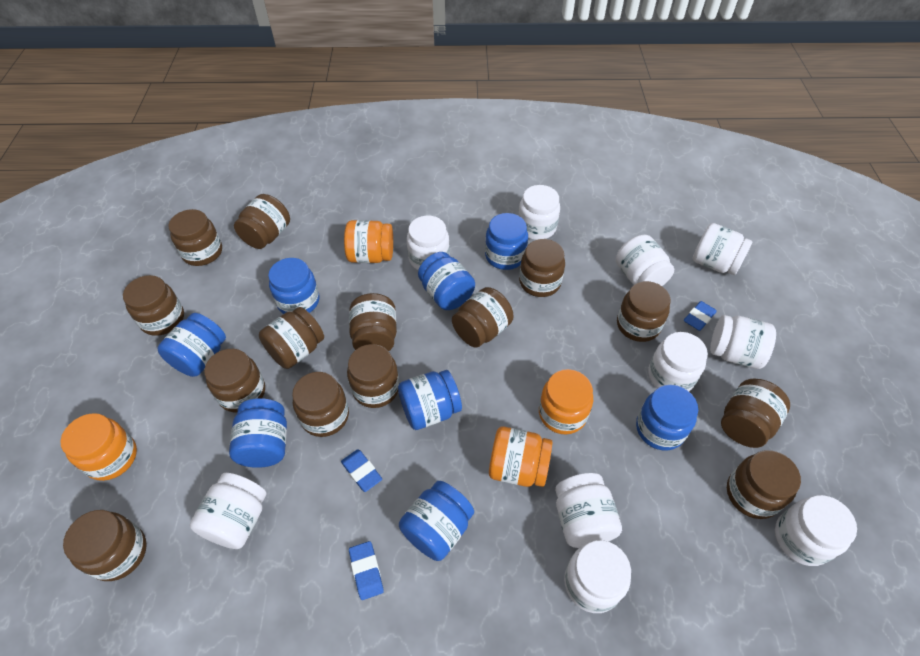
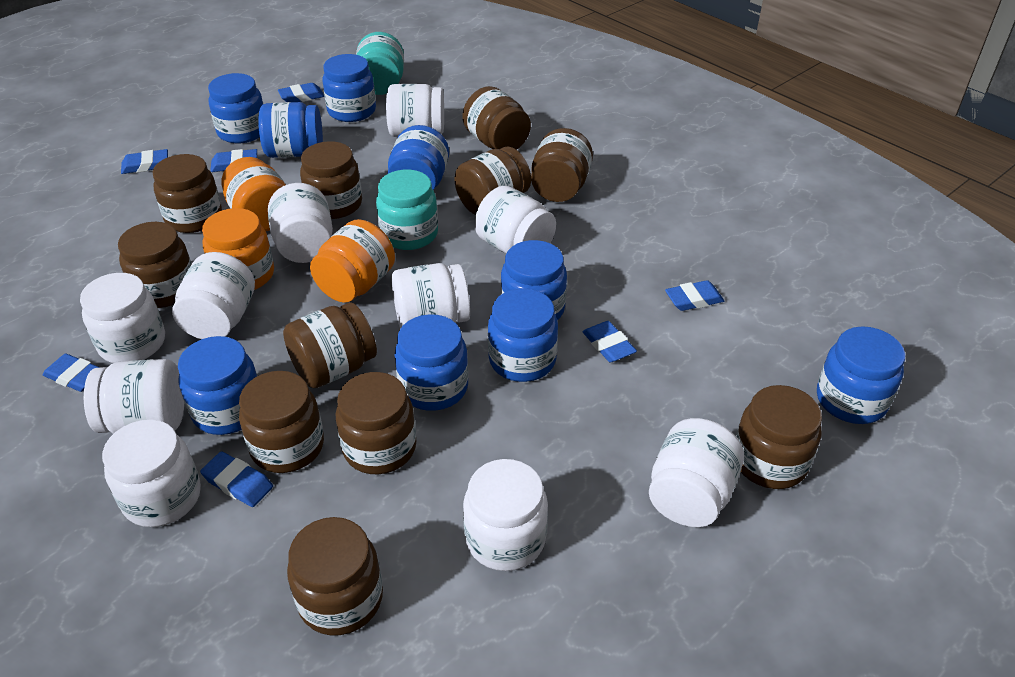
blue eraser: 3 -> 7
blue jar: 8 -> 9
brown jar: 14 -> 11
orange jar: 4 -> 3
turquoise jar: 0 -> 2

